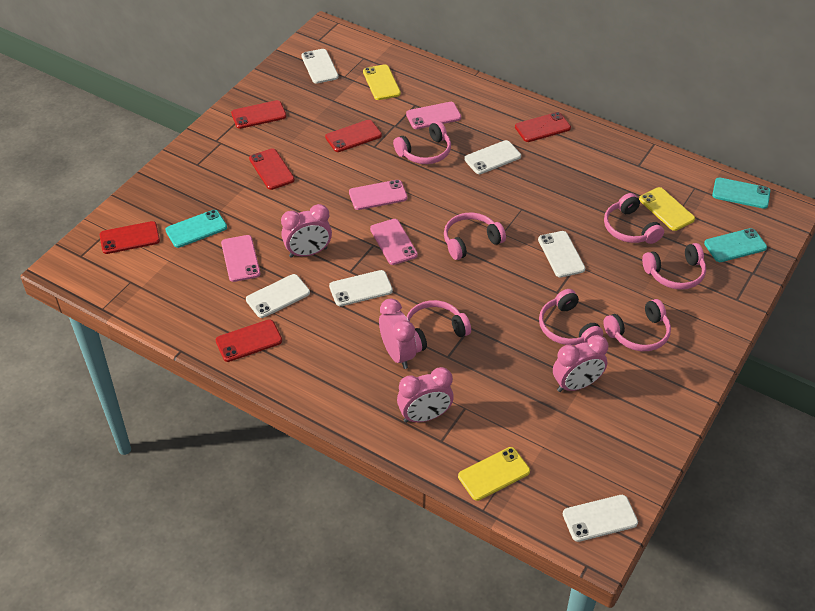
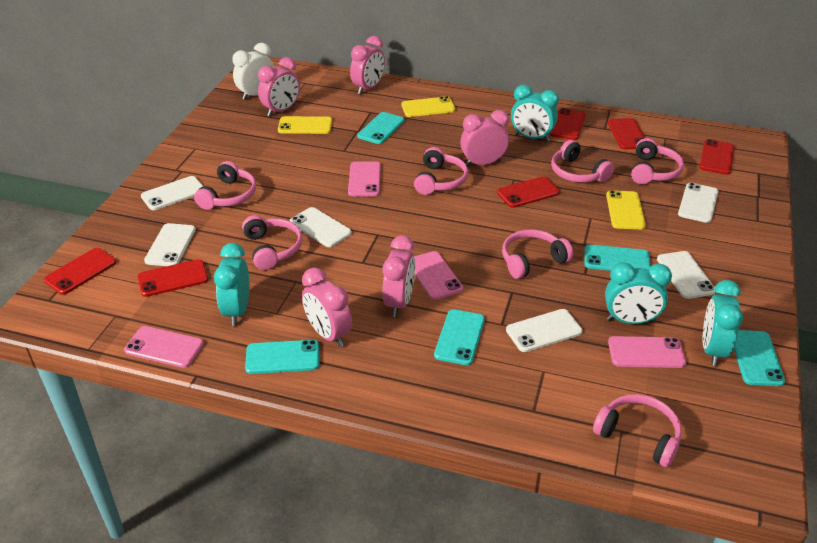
pink clock: 4 -> 5
turquoise clock: 0 -> 4
turquoise phone: 3 -> 5
white clock: 0 -> 1

